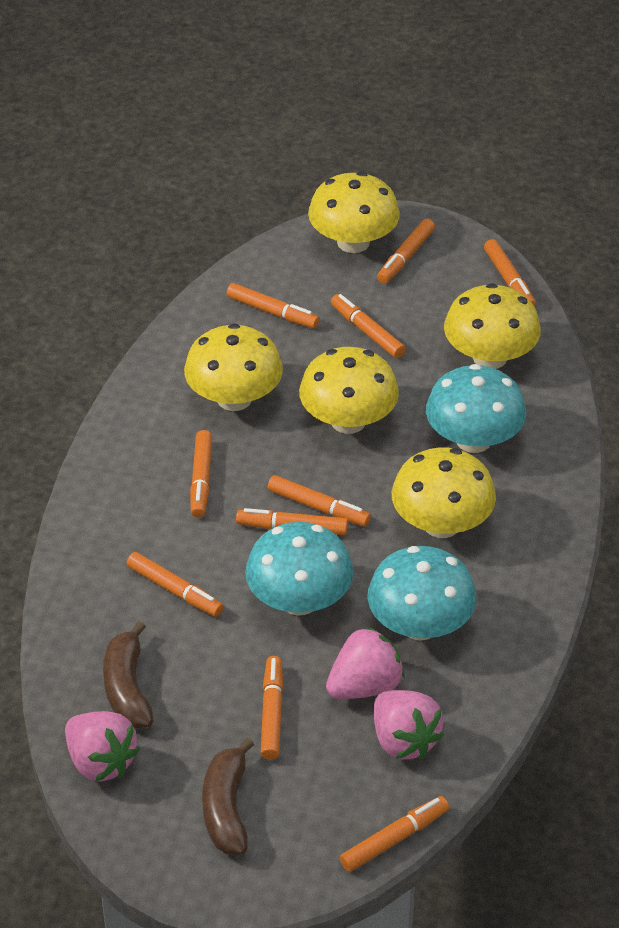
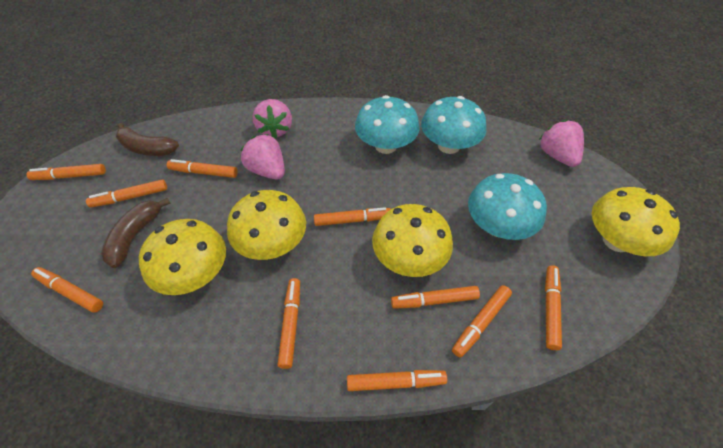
yellow mushroom: 5 -> 4

